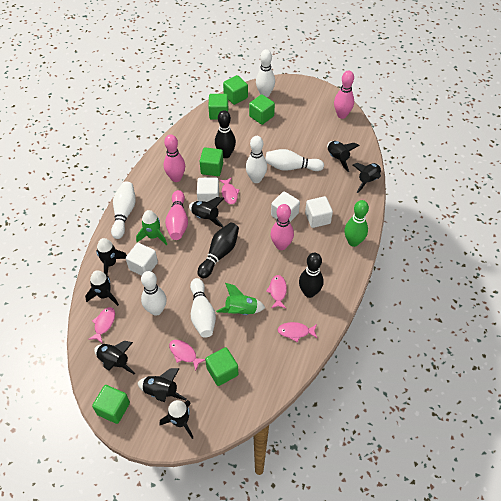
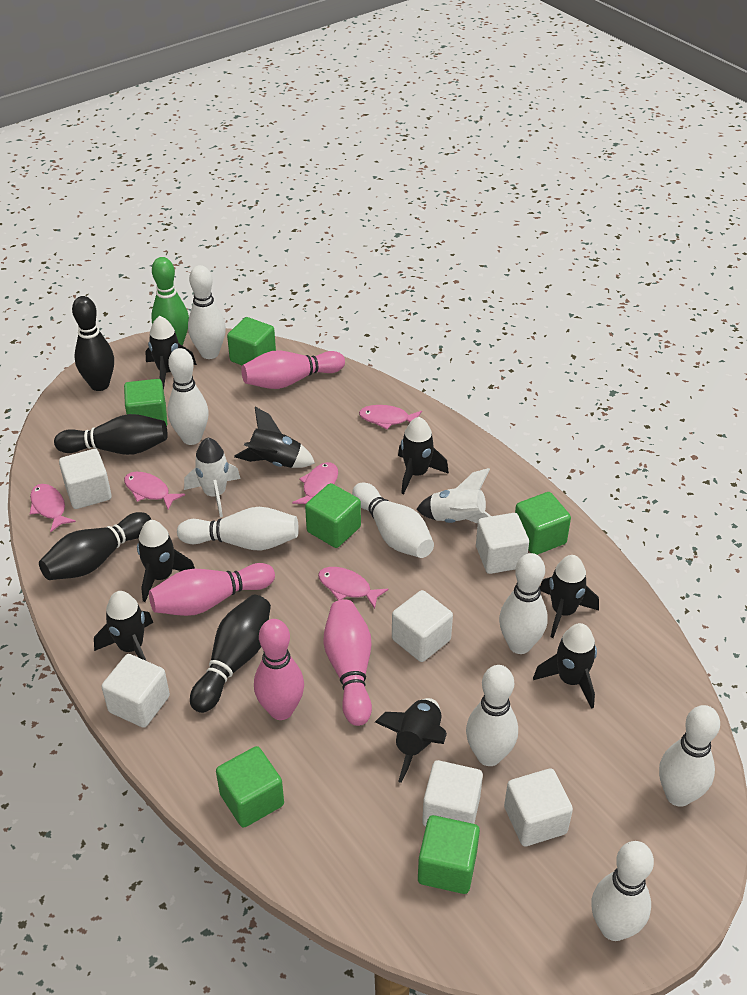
black bowling pin: 3 -> 4
green rocket: 2 -> 0
white bowling pin: 6 -> 8
white cube: 4 -> 6
white rocket: 0 -> 2

